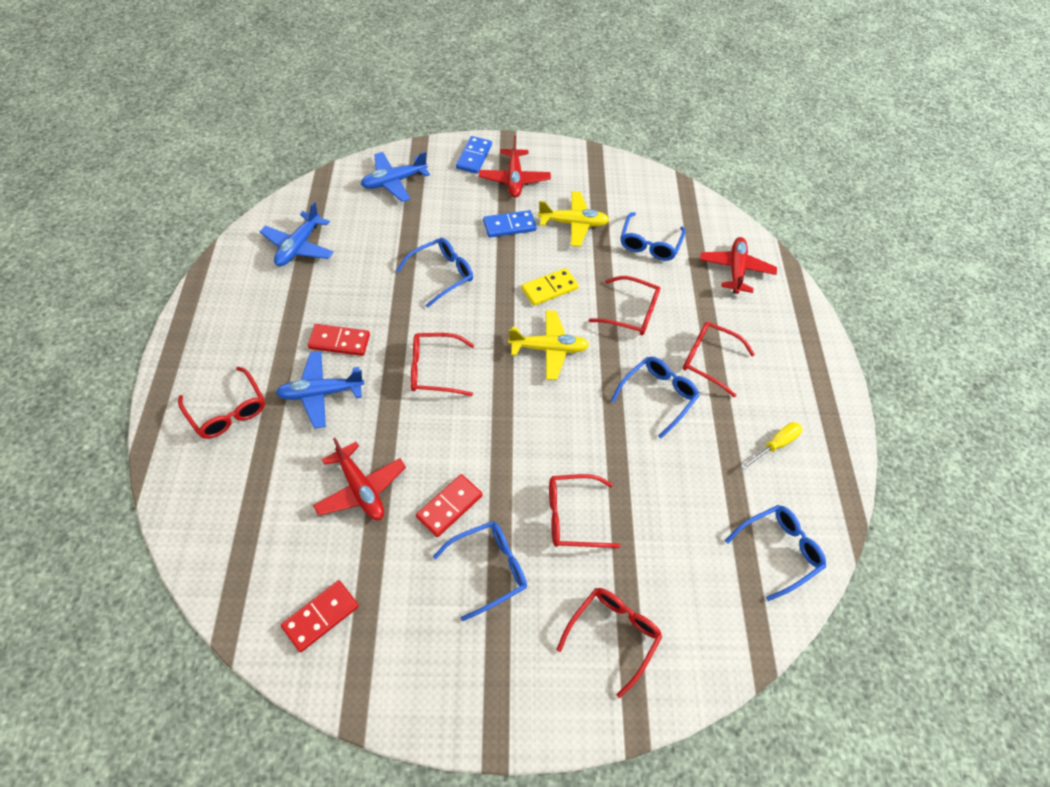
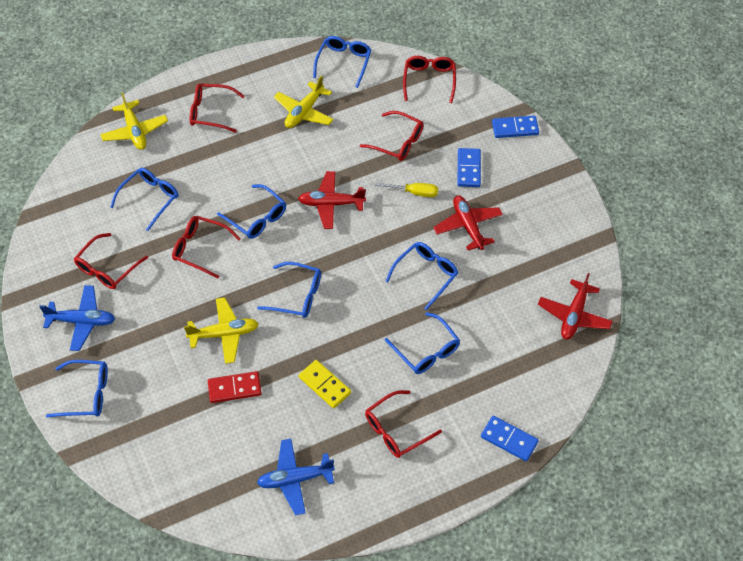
blue domino: 2 -> 3
blue glasses: 5 -> 7
blue plane: 3 -> 2
red domino: 3 -> 1
yellow plane: 2 -> 3

